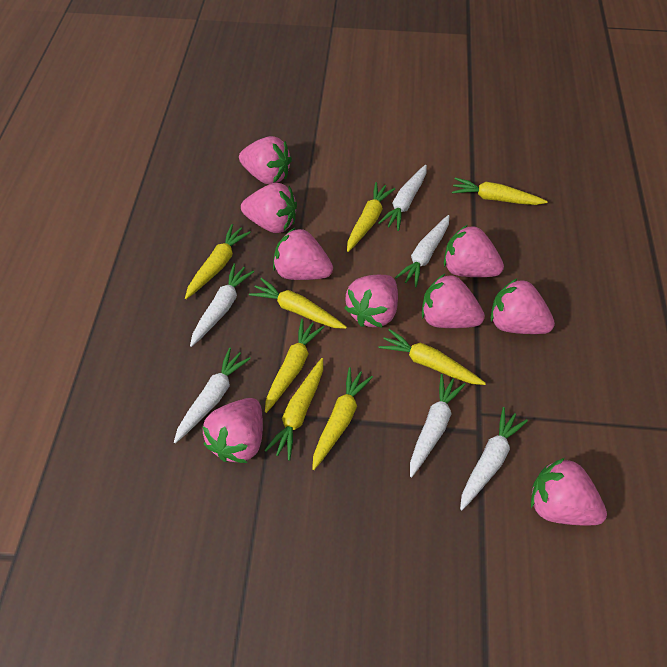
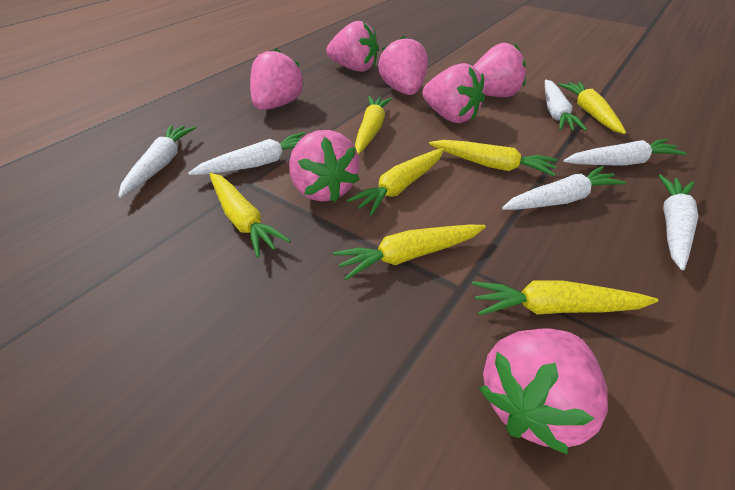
pink strawberry: 9 -> 7
yellow carrot: 8 -> 7

